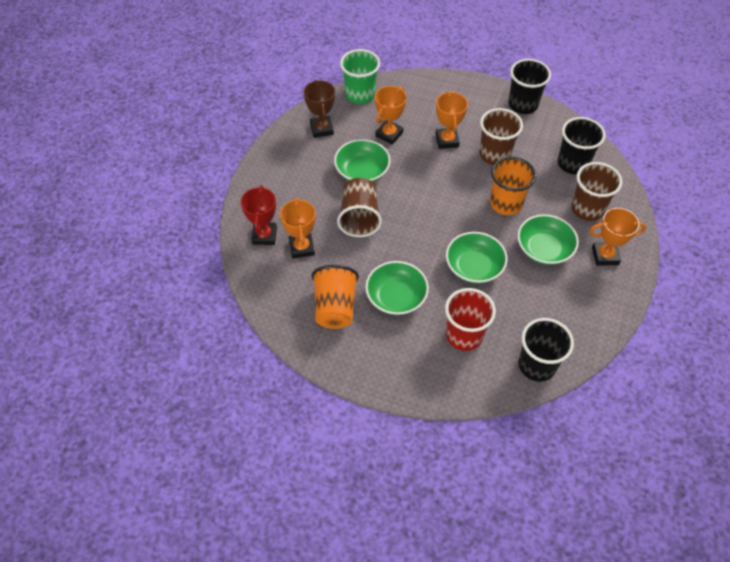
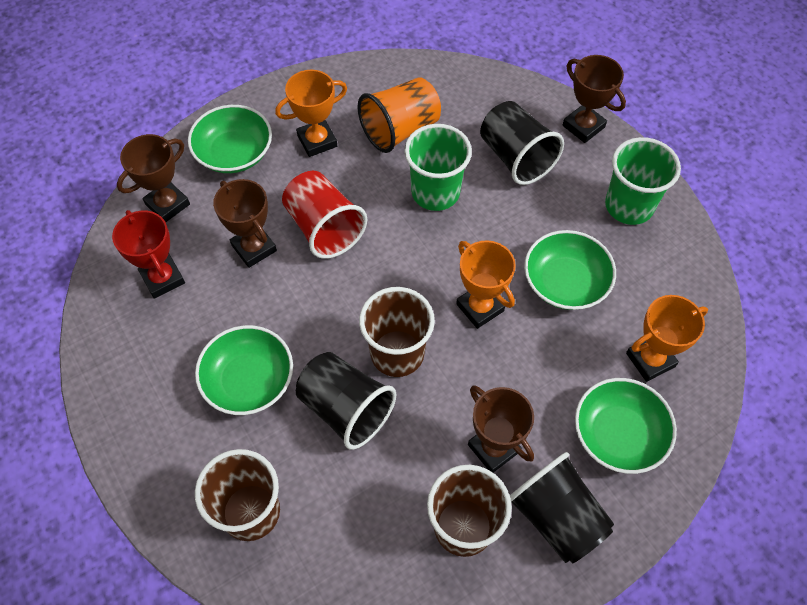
brown trophy: 1 -> 4
green cup: 1 -> 2
orange cup: 2 -> 1
orange trophy: 4 -> 3

